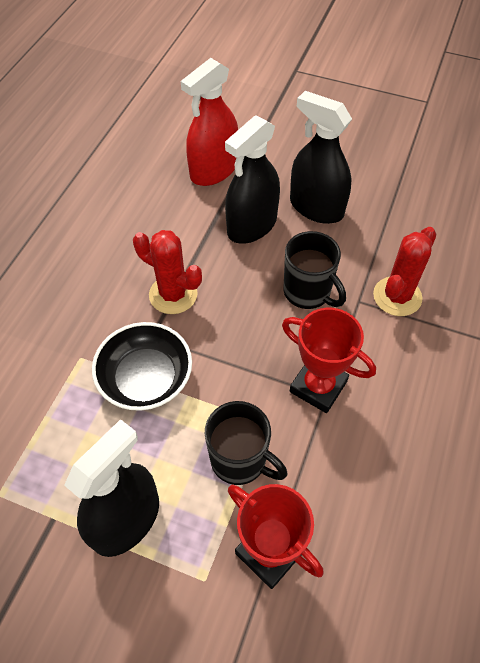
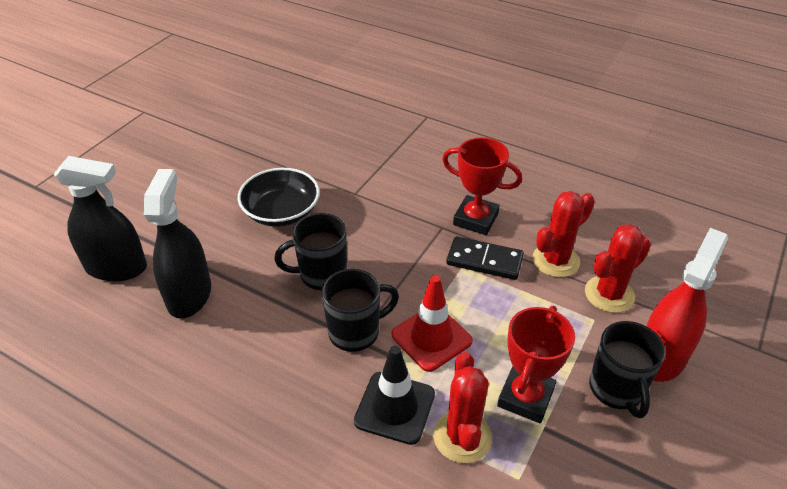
black domino: 0 -> 1
black mug: 2 -> 3
black spray bottle: 3 -> 2
black traffic cone: 0 -> 1
red cactus: 2 -> 3
red traffic cone: 0 -> 1

